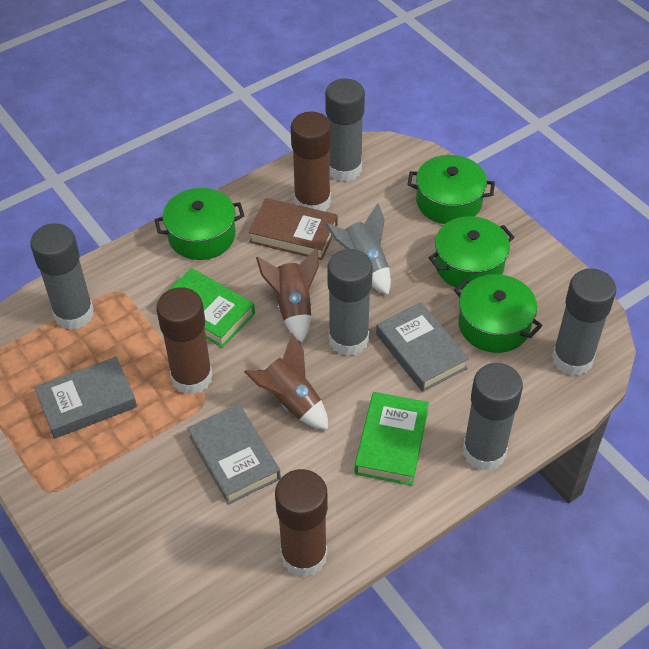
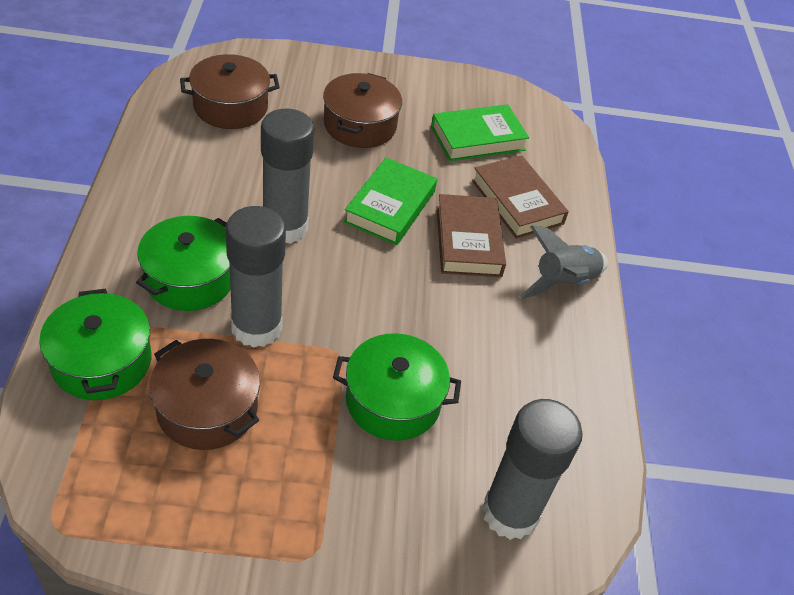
brown book: 1 -> 2
brown glue stick: 3 -> 0
brown pot: 0 -> 3
brown rocket: 2 -> 0
green pot: 4 -> 3
grey book: 3 -> 0
grey glue stick: 5 -> 3

